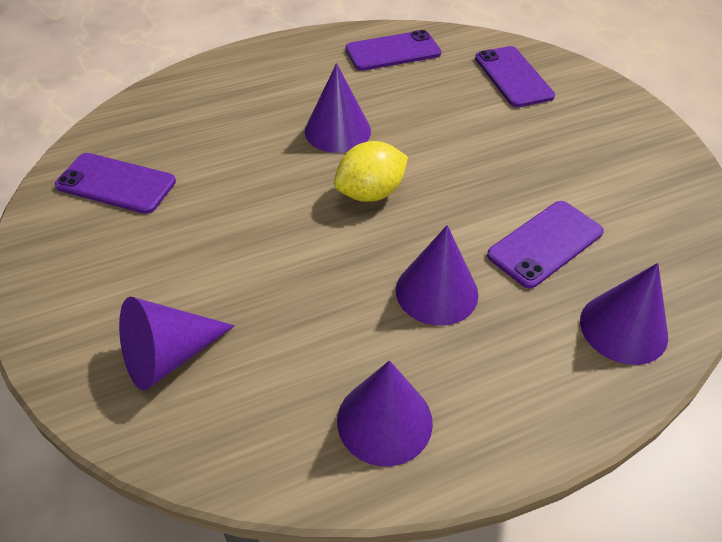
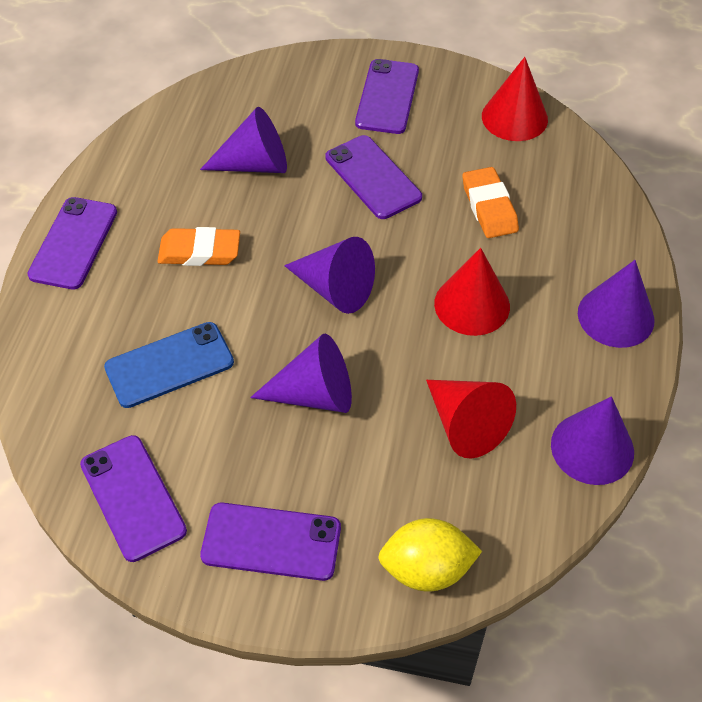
blue phone: 0 -> 1
orange eraser: 0 -> 2
purple phone: 4 -> 5
red cone: 0 -> 3

